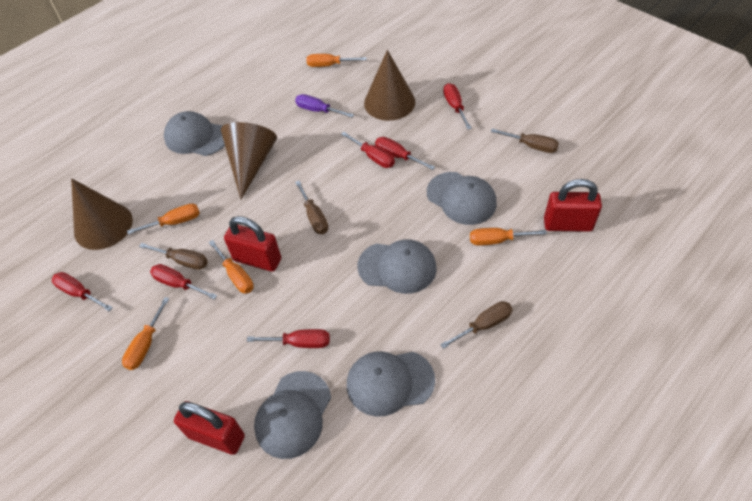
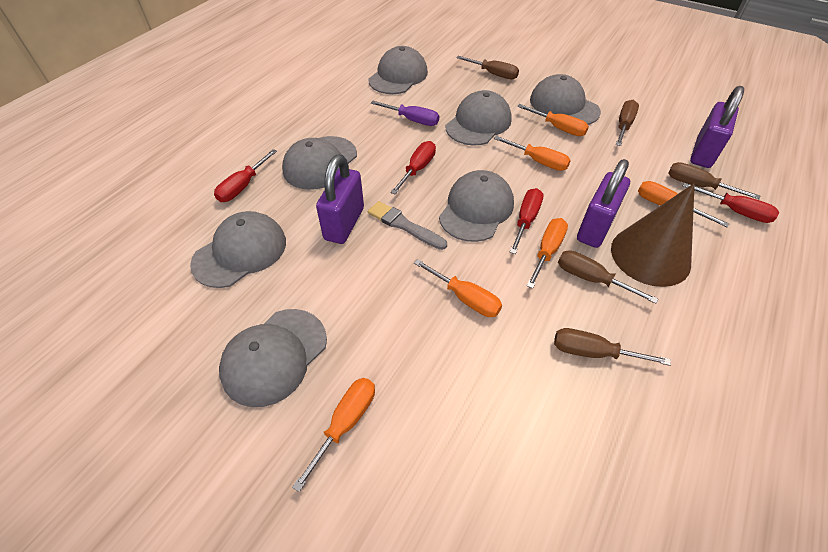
brown cone: 3 -> 1
brown screwdriver: 4 -> 5
grey brush: 0 -> 1
grey cap: 5 -> 7
orange screwdriver: 5 -> 6
purple padlock: 0 -> 3
red padlock: 3 -> 0
red screwdriver: 6 -> 4

